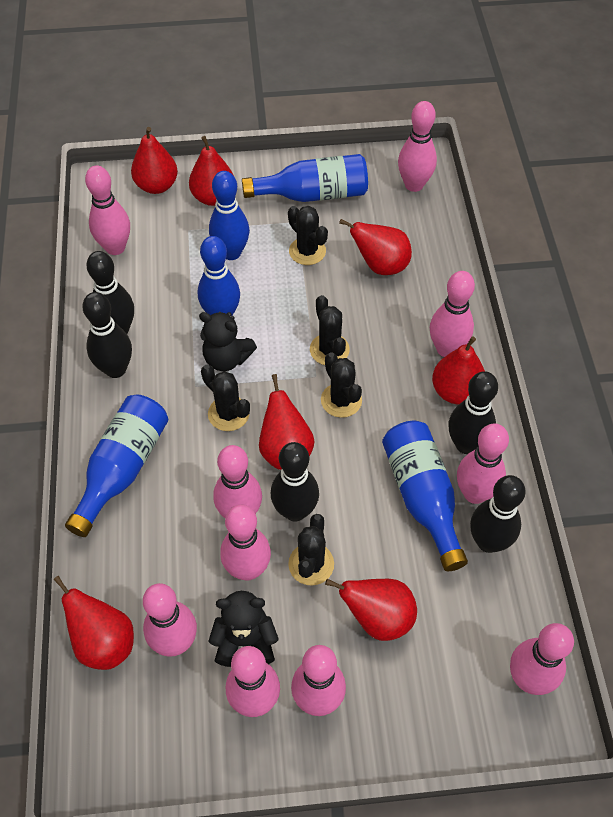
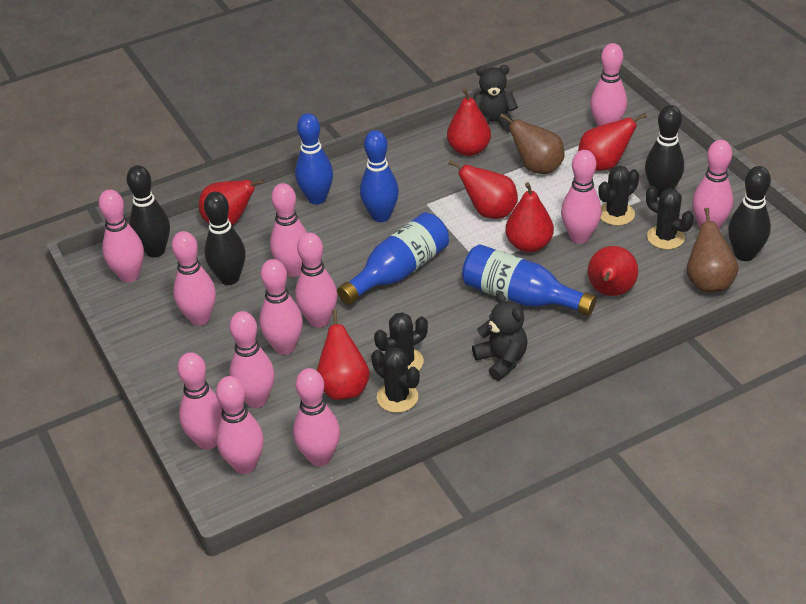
black bowling pin: 5 -> 4
black cactus: 5 -> 4
blue bottle: 3 -> 2
brown pear: 0 -> 2
pink bowling pin: 10 -> 12

